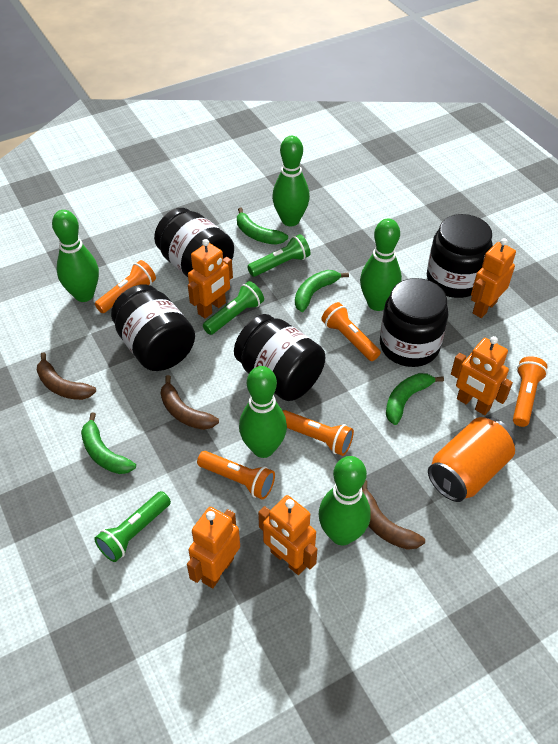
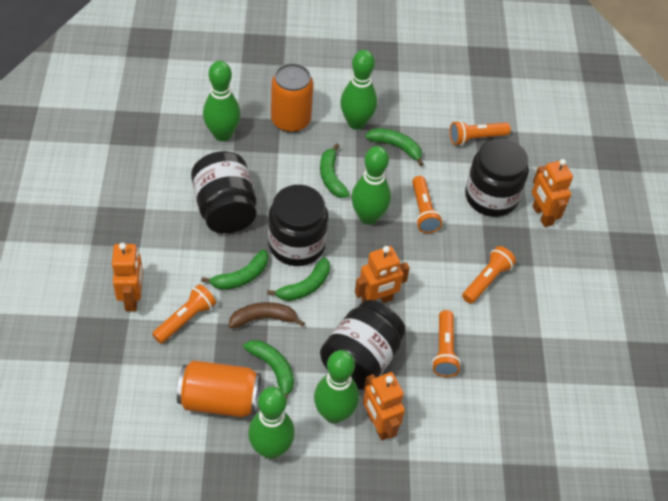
black jar: 5 -> 4
brown banana: 3 -> 1
green banana: 4 -> 5
green flashlight: 3 -> 0
orange can: 1 -> 2
orange robot: 5 -> 4

